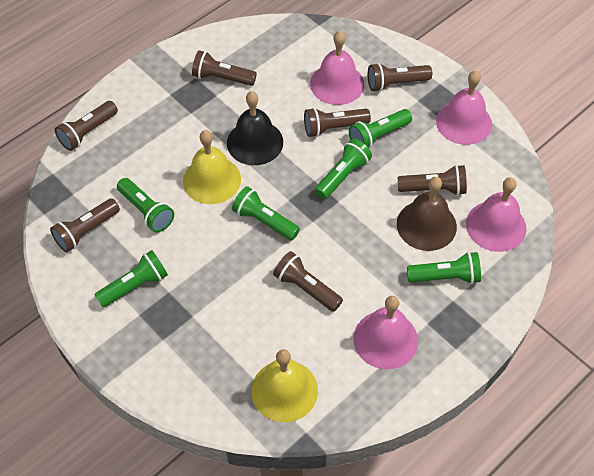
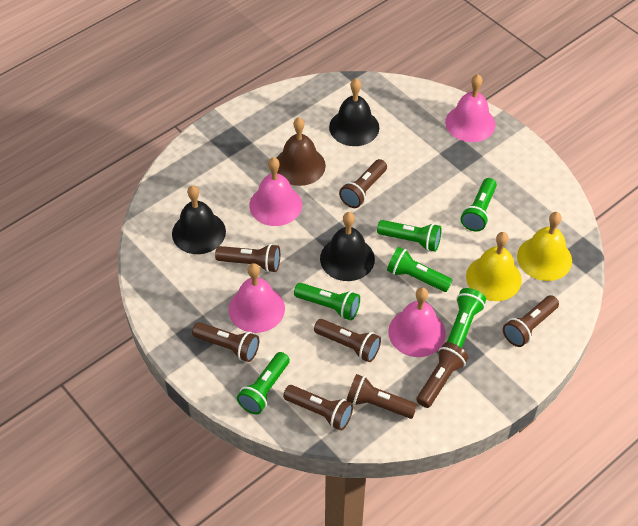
black bell: 1 -> 3
brown flashlight: 7 -> 8

